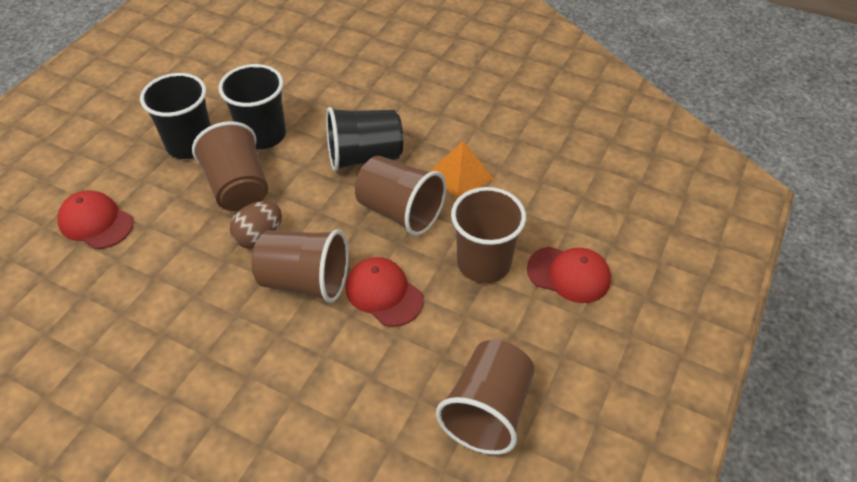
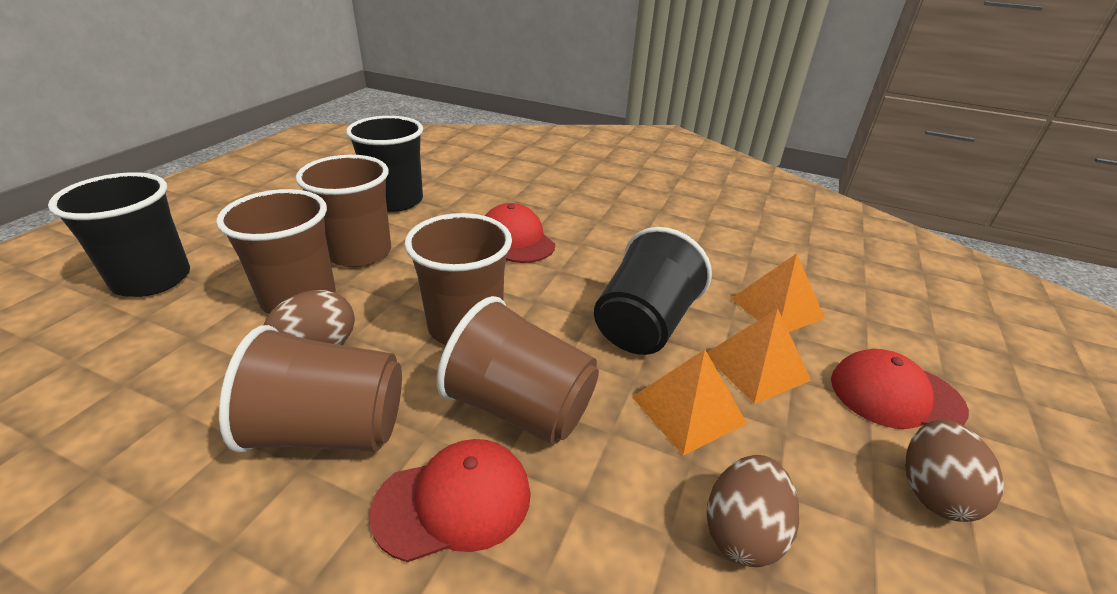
brown egg: 1 -> 3
orange pyramid: 1 -> 3

